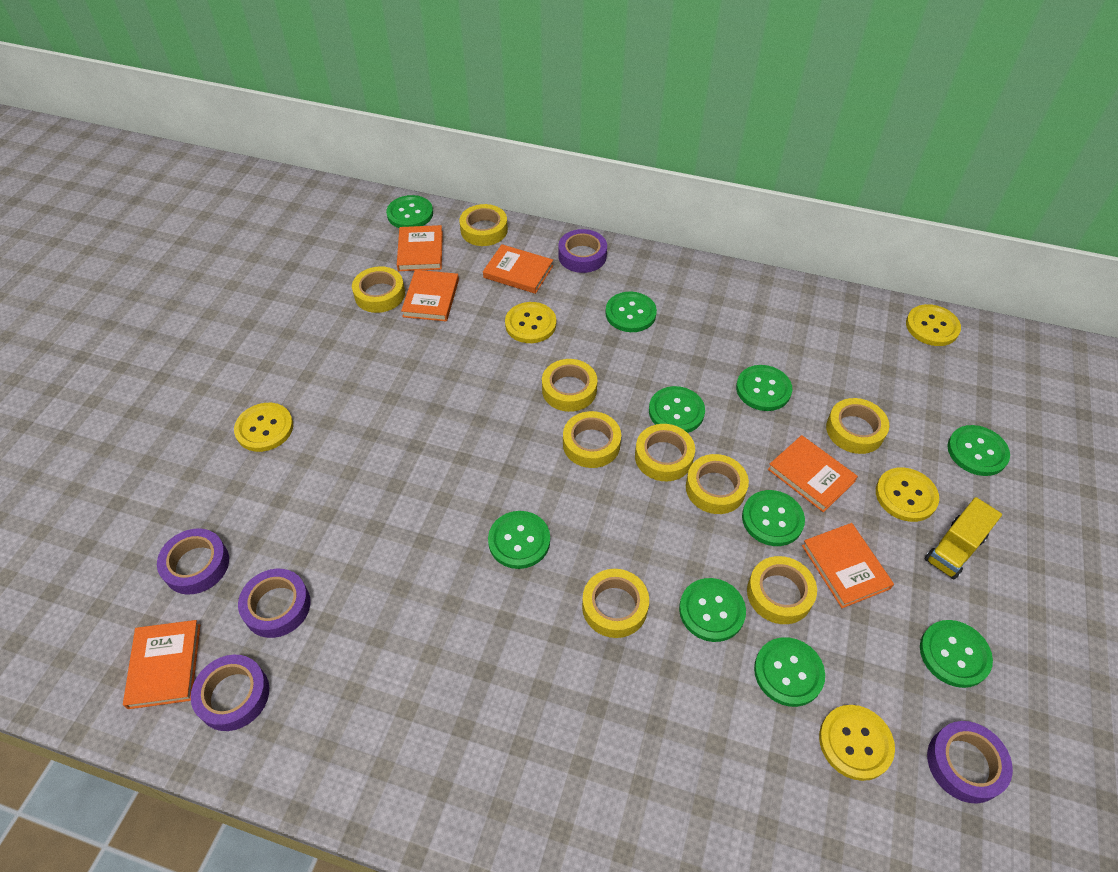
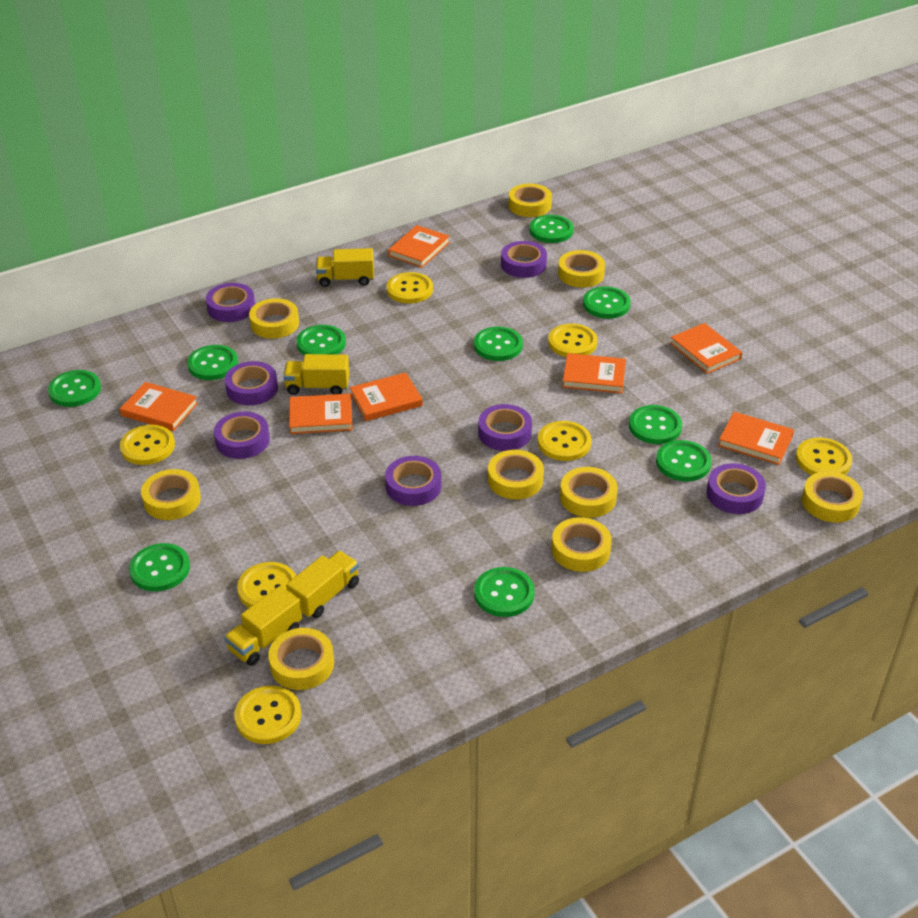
orange book: 6 -> 7
purple tape: 5 -> 7
yellow button: 5 -> 7
yellow truck: 1 -> 4

